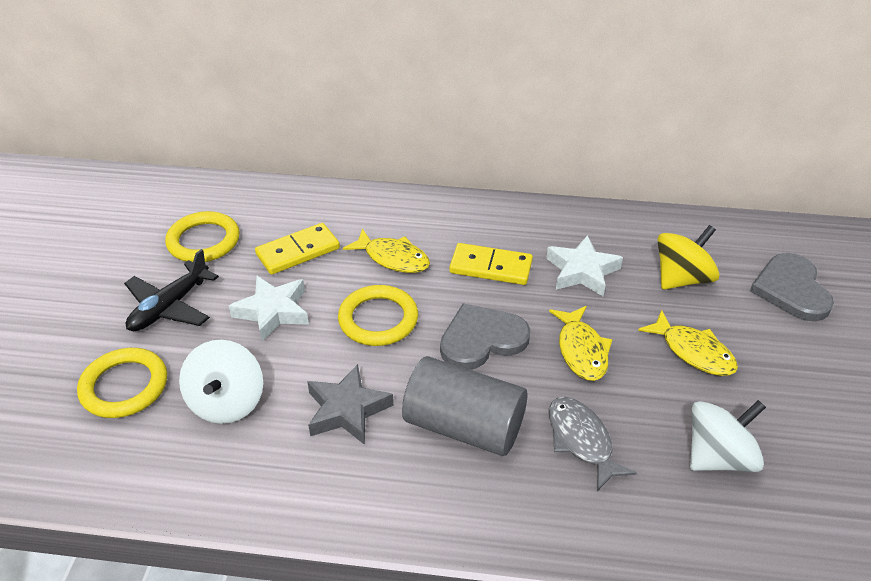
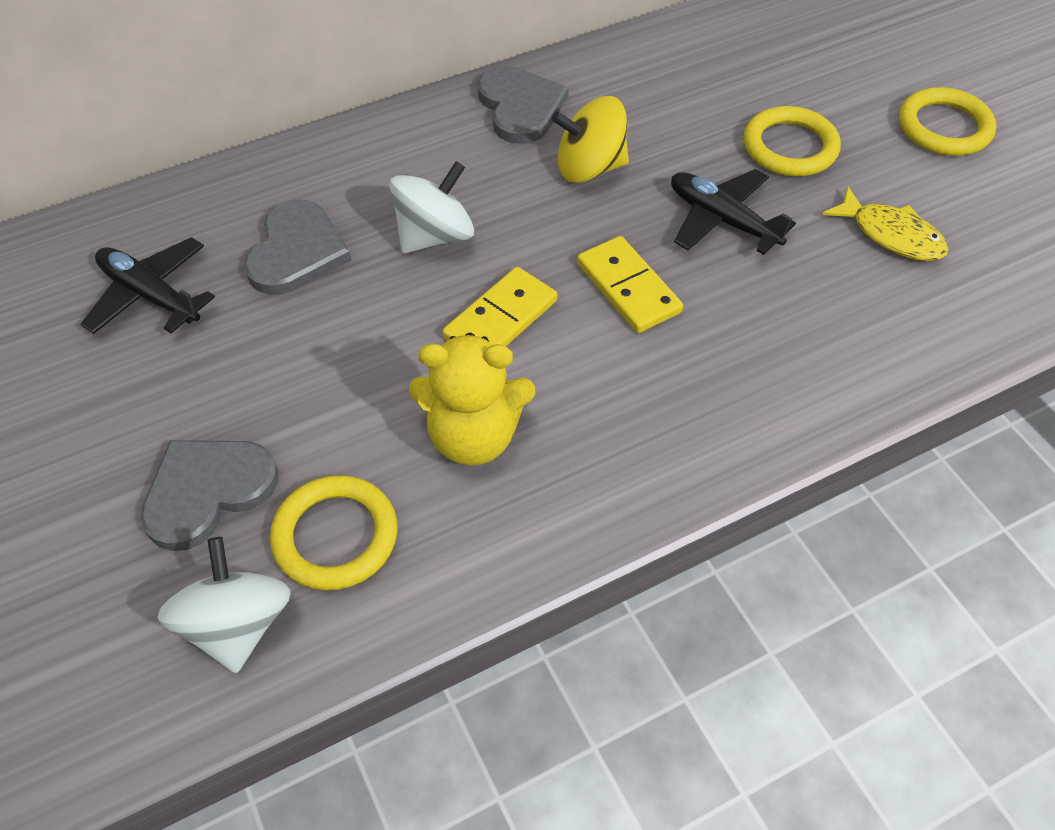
black plane: 1 -> 2
grey cylinder: 1 -> 0
grey fish: 1 -> 0
grey heart: 2 -> 3
grey star: 1 -> 0
white star: 2 -> 0
yellow fish: 3 -> 1
yellow teddy bear: 0 -> 1

